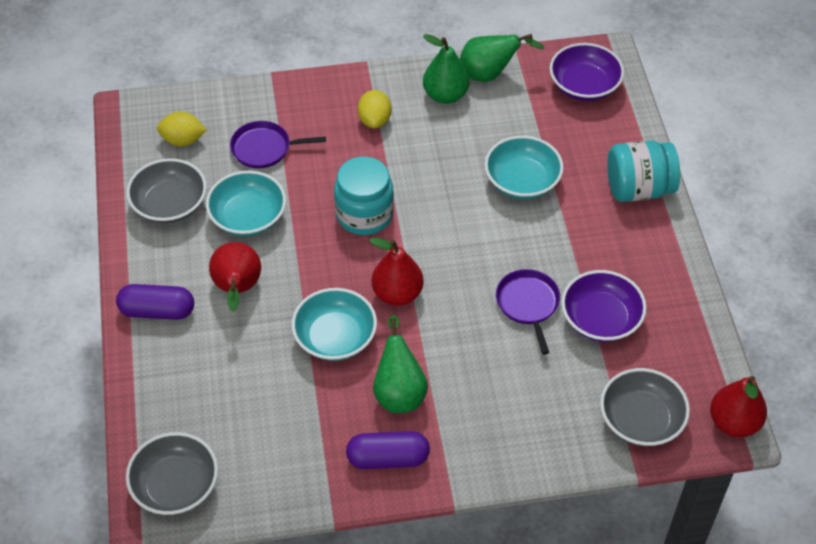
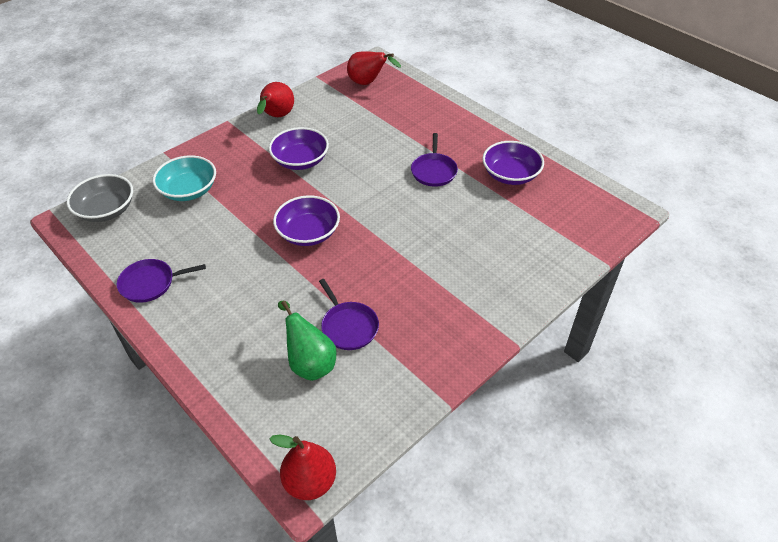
green pear: 3 -> 1
grey bowl: 3 -> 1
purple bowl: 2 -> 3
purple capsule: 2 -> 0
purple pan: 2 -> 3
turquoise bowl: 3 -> 1
turquoise jar: 2 -> 0
yellow lemon: 2 -> 0

